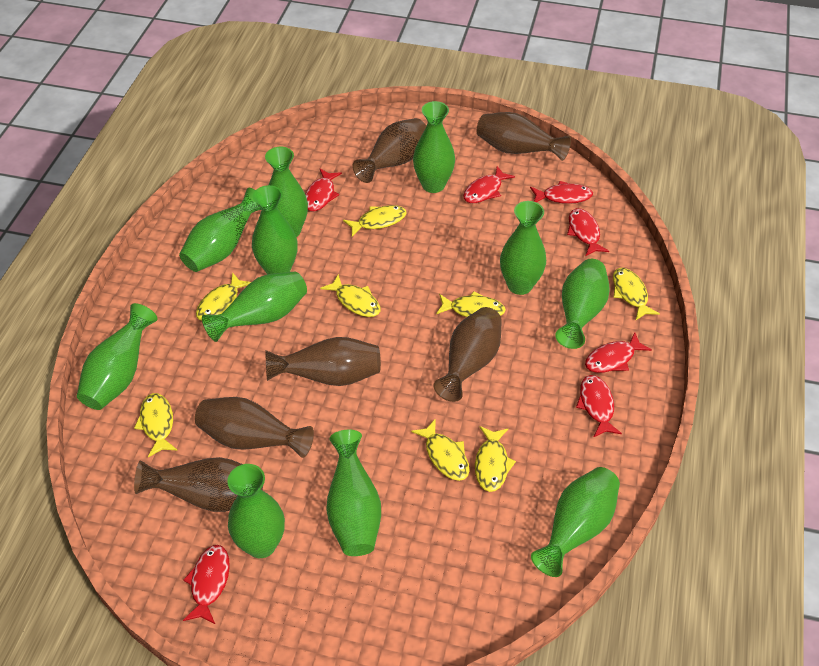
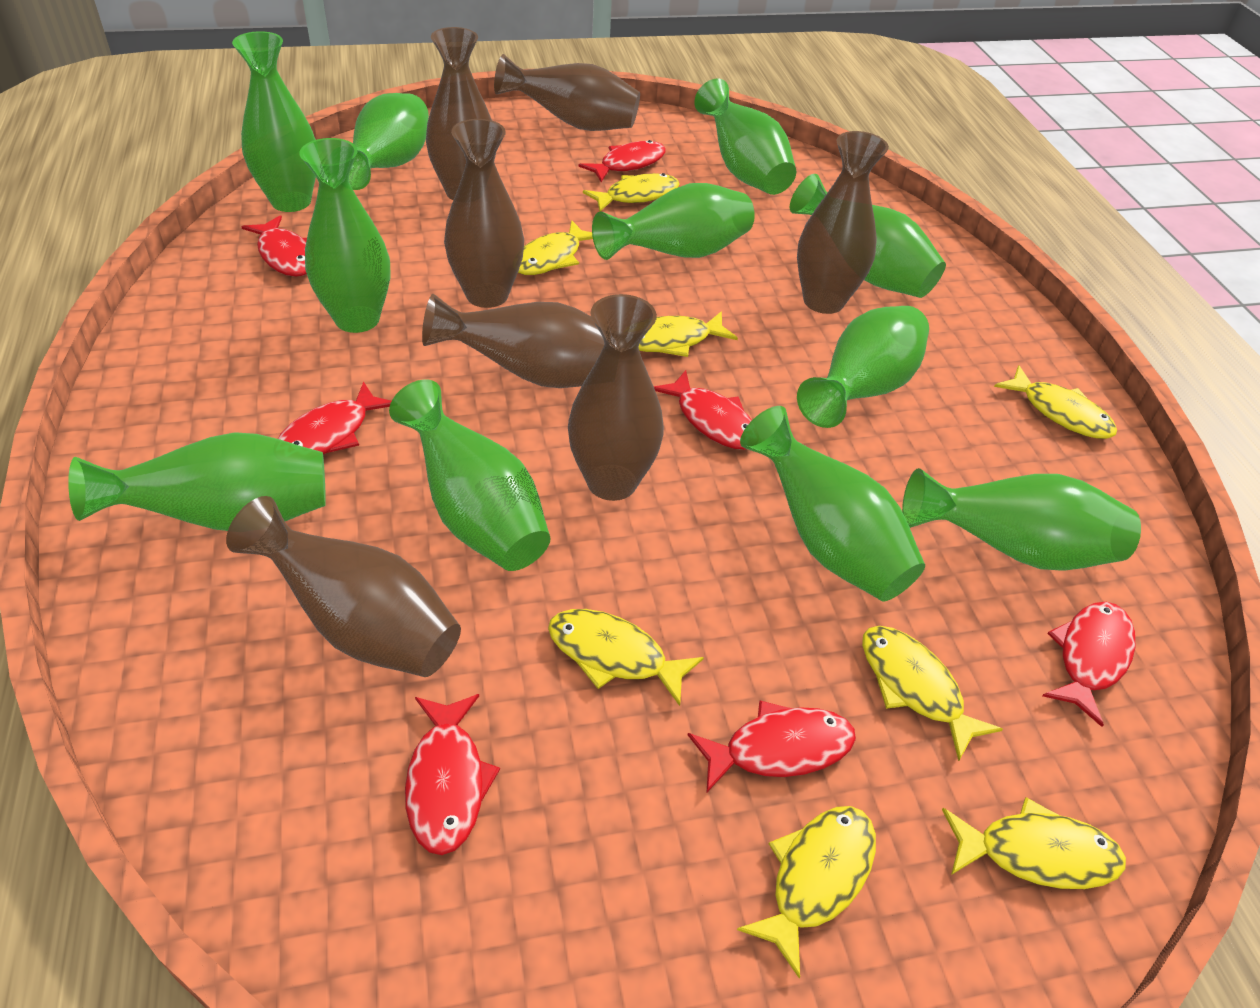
brown vase: 6 -> 7

